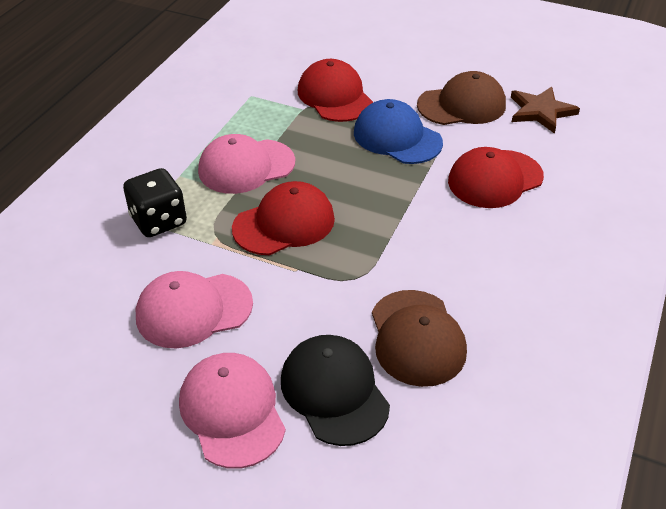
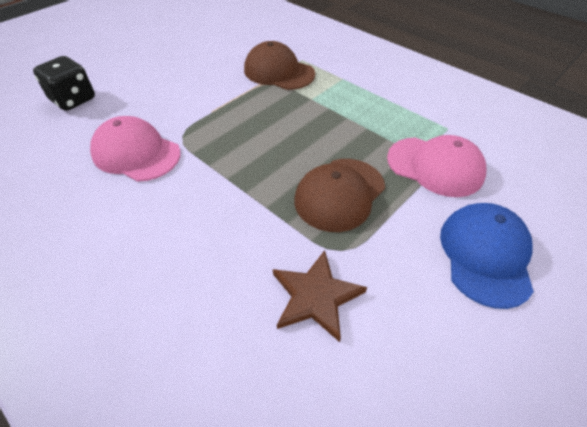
black cap: 1 -> 0
pink cap: 3 -> 2
red cap: 3 -> 0

